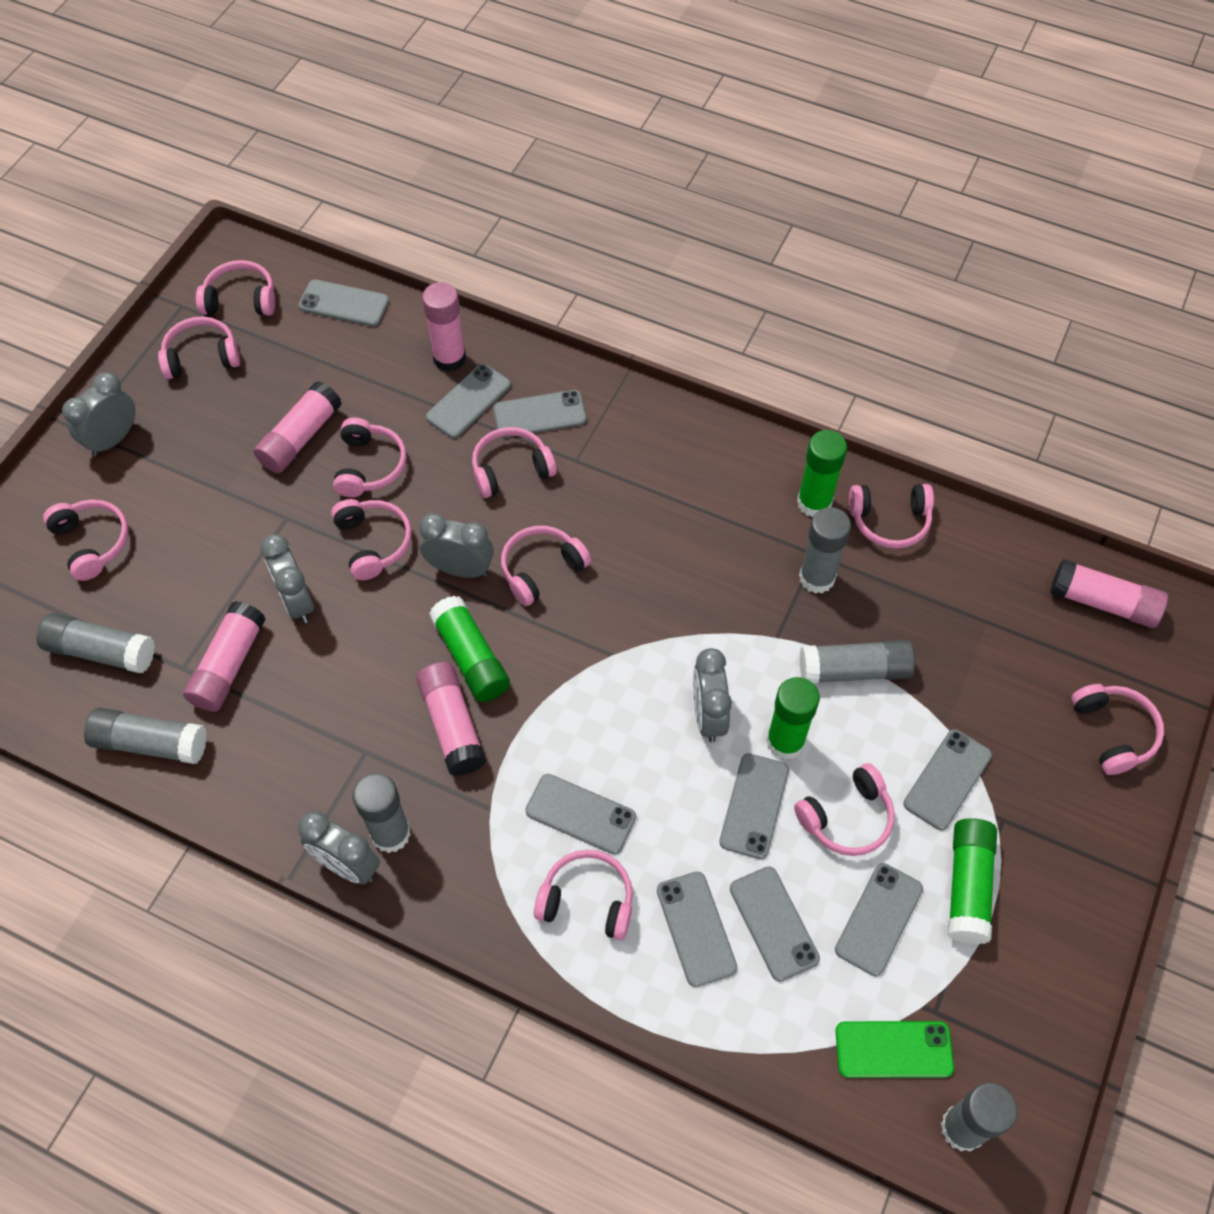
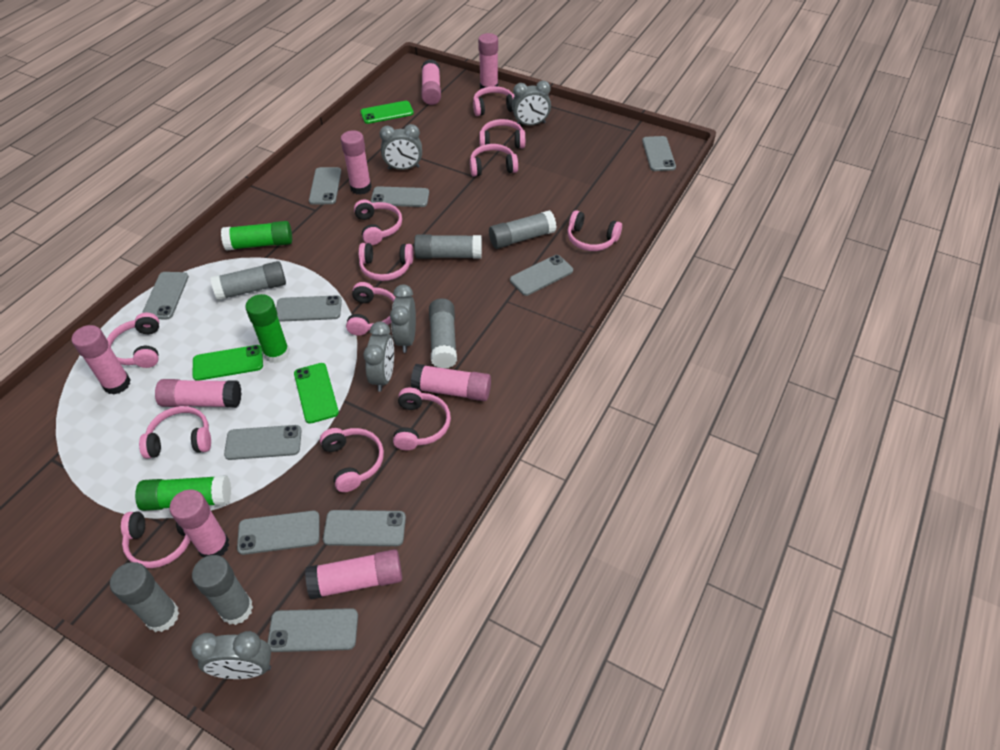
green glue stick: 4 -> 3
green phone: 1 -> 3
grey phone: 9 -> 10
pink glue stick: 5 -> 8
pink headphones: 11 -> 12

